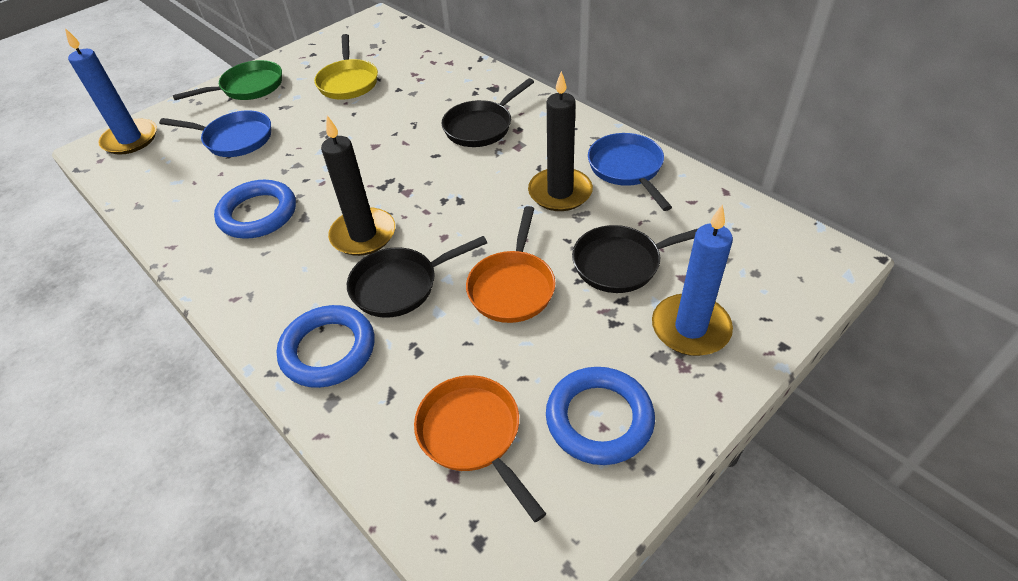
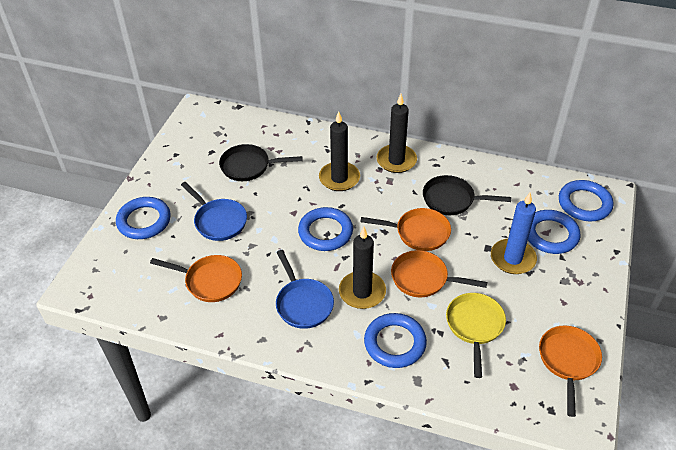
black candle: 2 -> 3
black pan: 3 -> 2
blue candle: 2 -> 1
blue ring: 3 -> 5
green pan: 1 -> 0
orange pan: 2 -> 4

